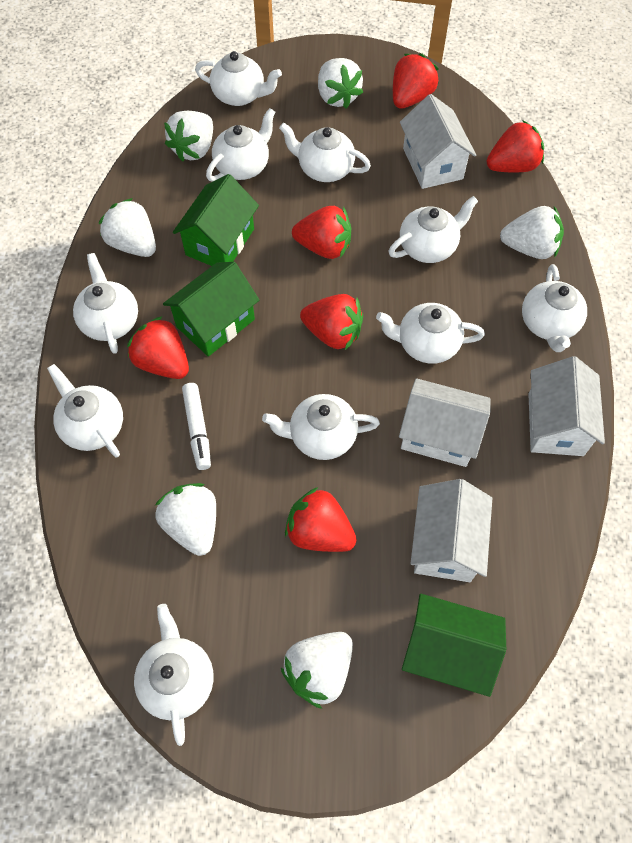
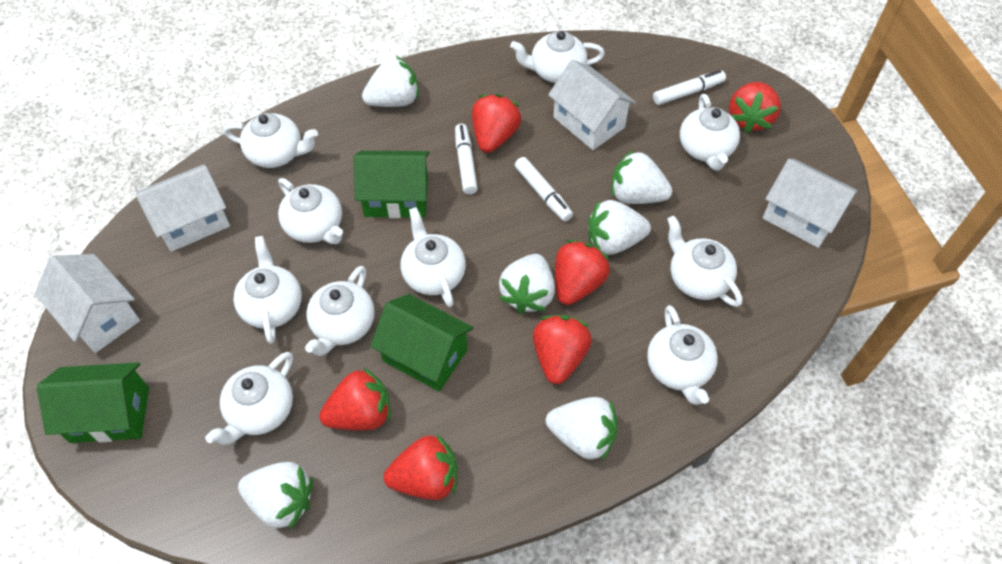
white marker: 1 -> 3

